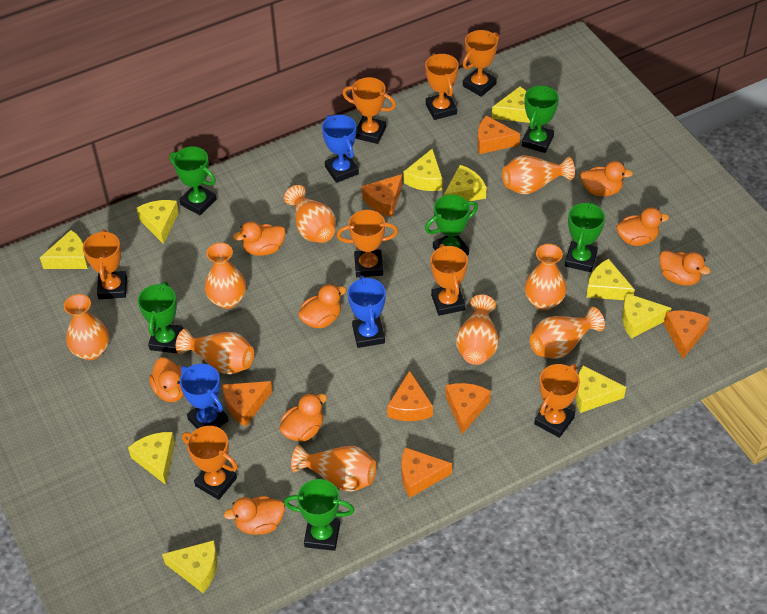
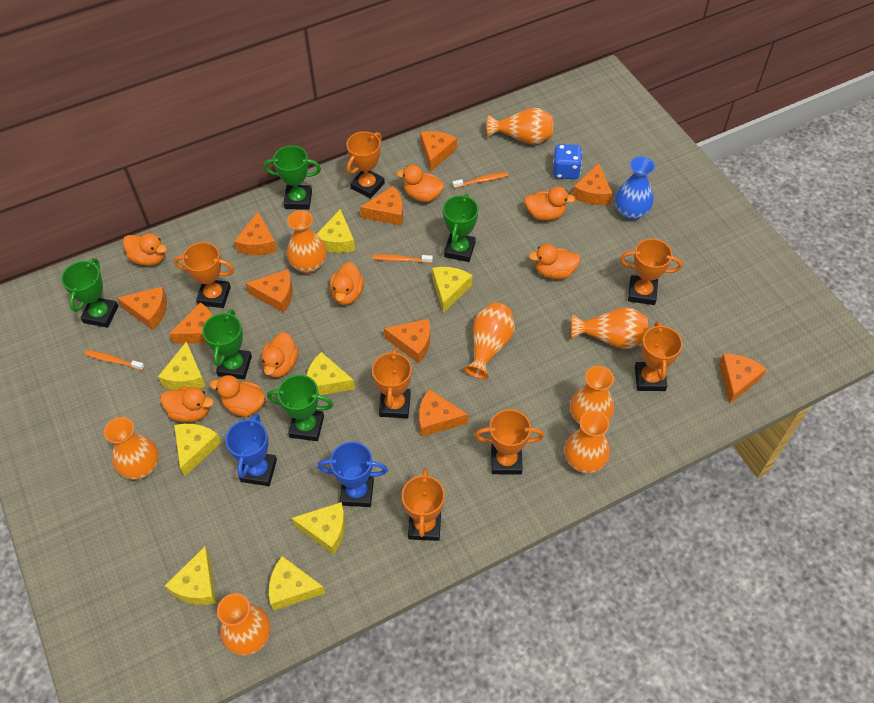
blue dice: 0 -> 1
blue trophy: 3 -> 2
blue vase: 0 -> 1
green trophy: 6 -> 5
orange cheese: 7 -> 10
orange toothbrush: 0 -> 3
orange trophy: 8 -> 7
orange vase: 9 -> 8
yellow cheese: 10 -> 8

